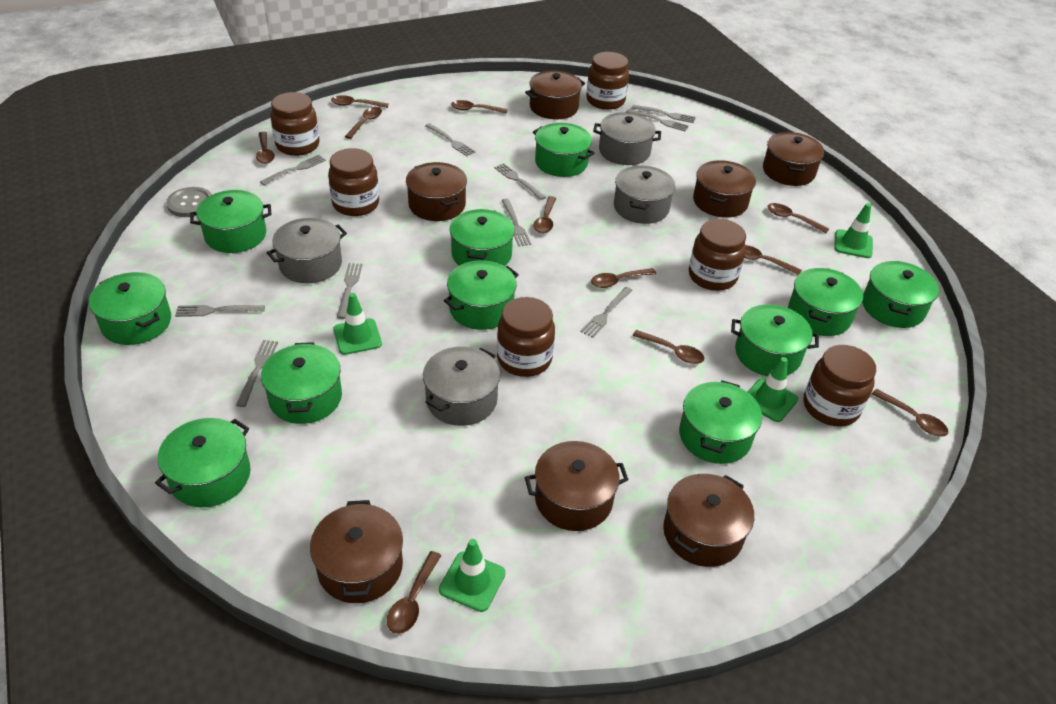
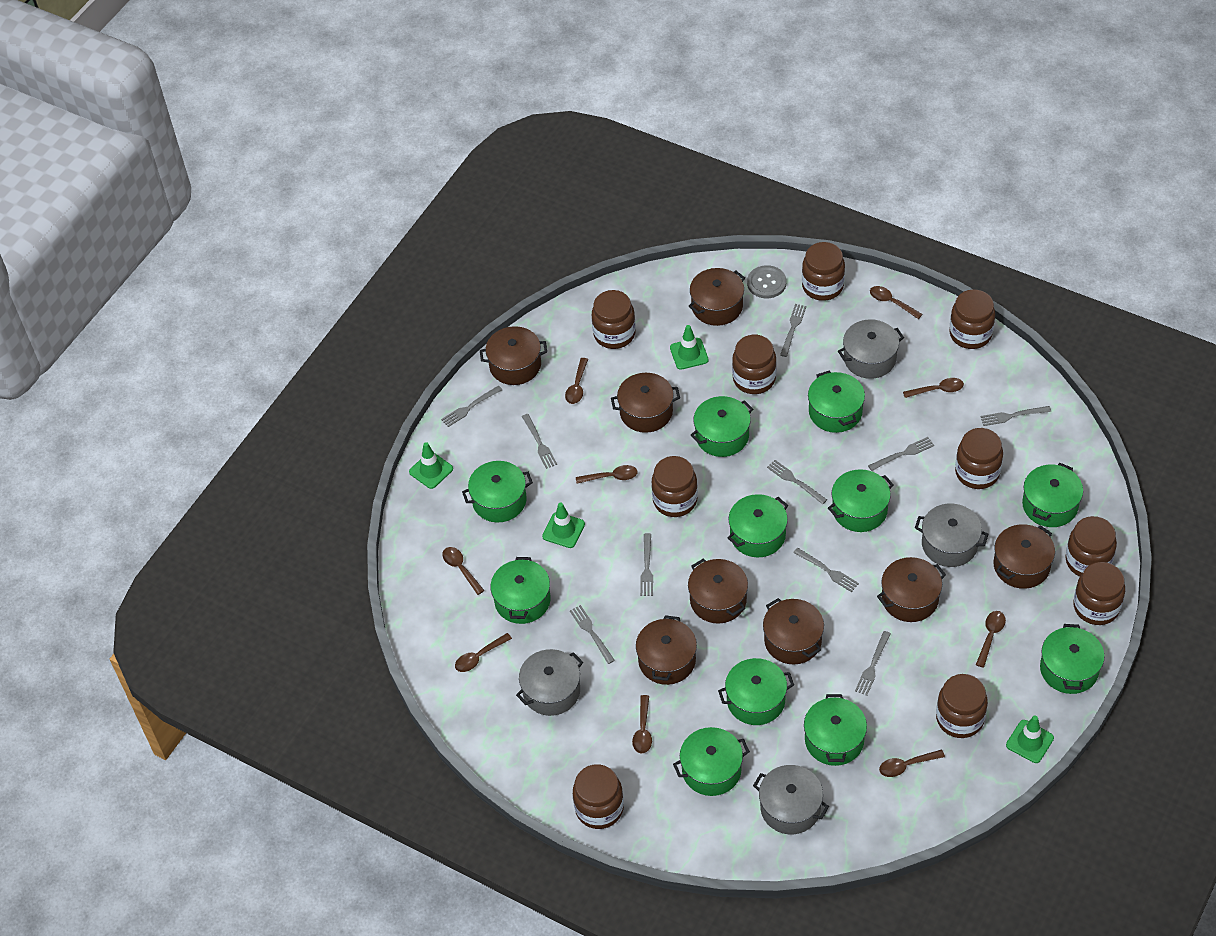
brown jar: 6 -> 10
brown pot: 7 -> 8
brown spoon: 11 -> 9

